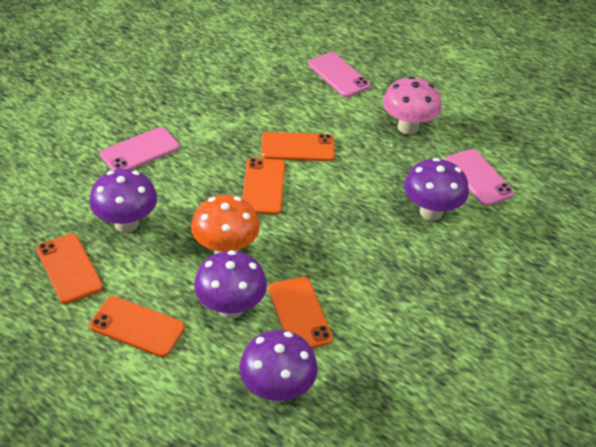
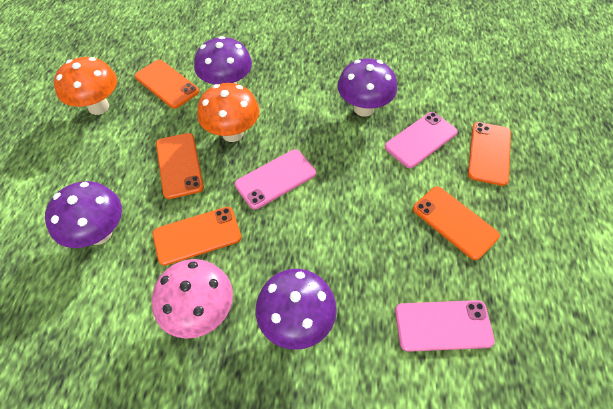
orange mushroom: 1 -> 2

